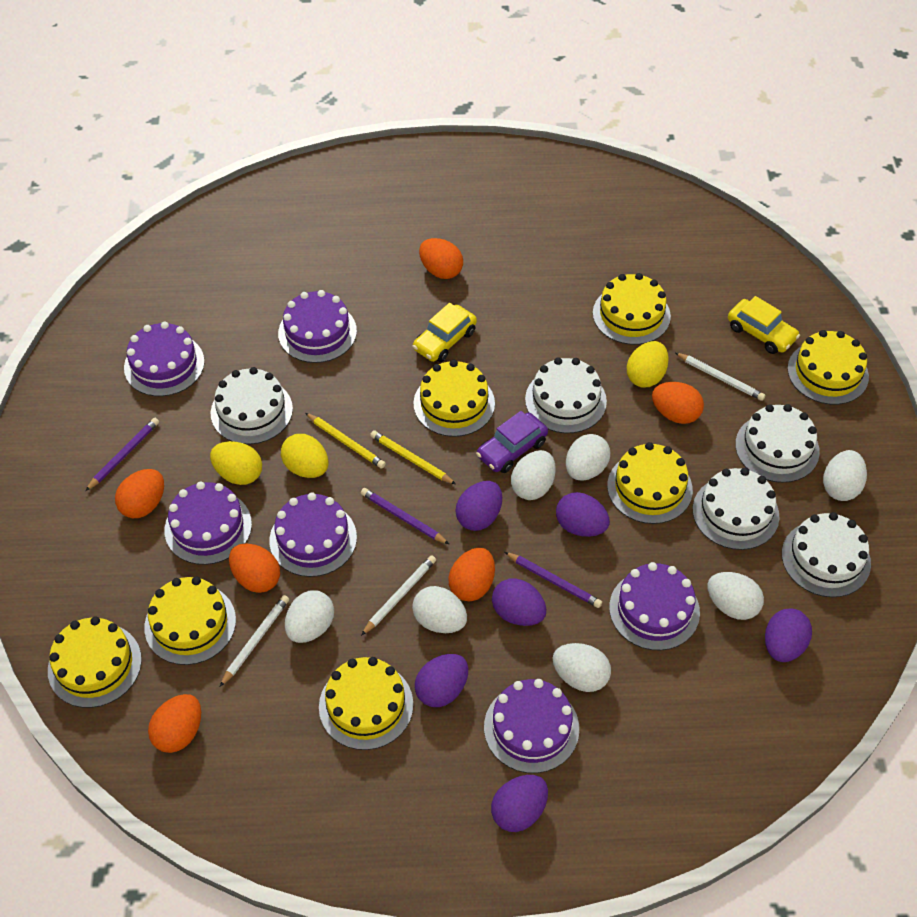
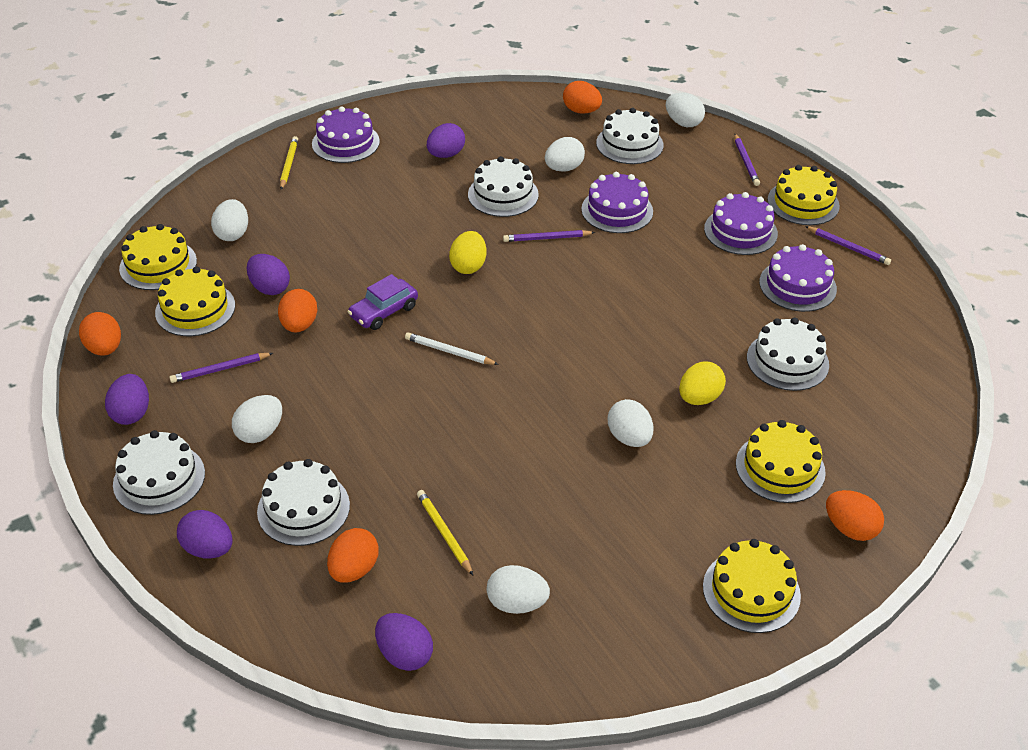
orange egg: 6 -> 5
purple cake: 6 -> 4
purple egg: 6 -> 5
purple pencil: 3 -> 4
white egg: 7 -> 6
white pencil: 3 -> 1
yellow cake: 7 -> 5
yellow car: 2 -> 0
yellow egg: 3 -> 2

